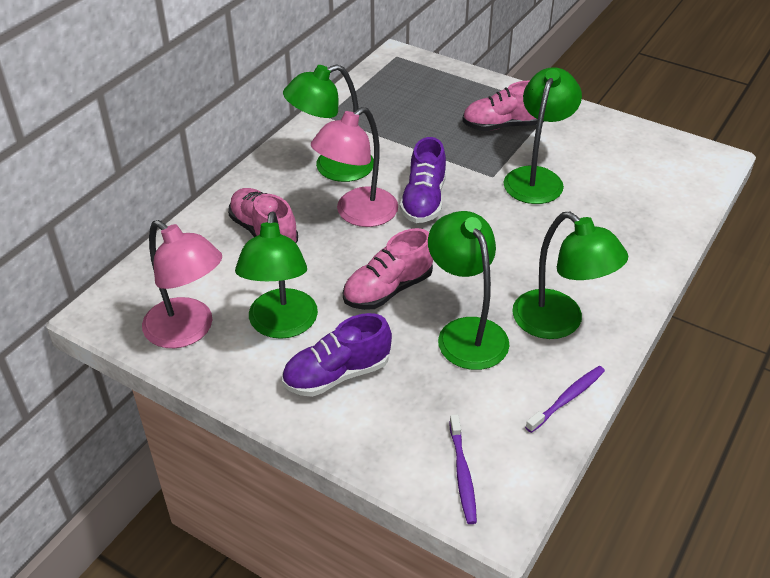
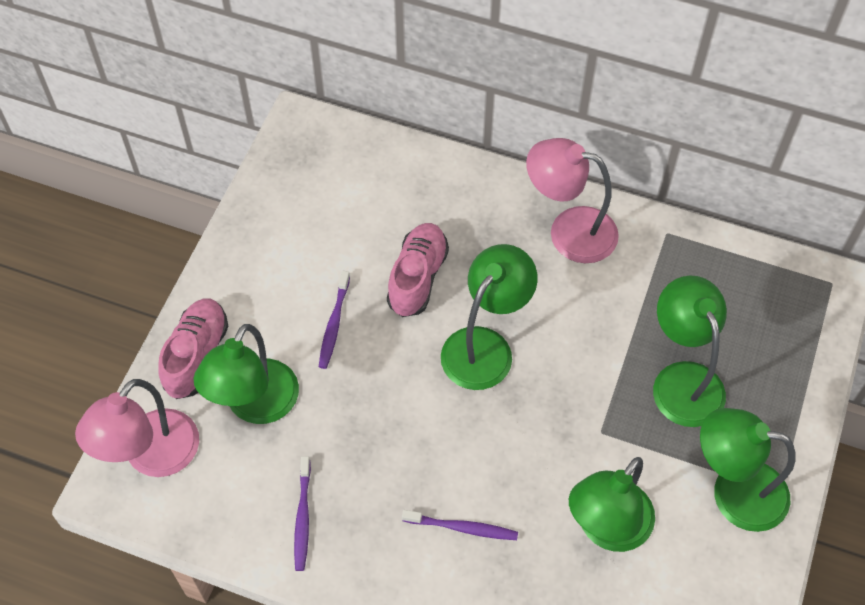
pink shoe: 3 -> 2
purple shoe: 2 -> 0
purple toothbrush: 2 -> 3

